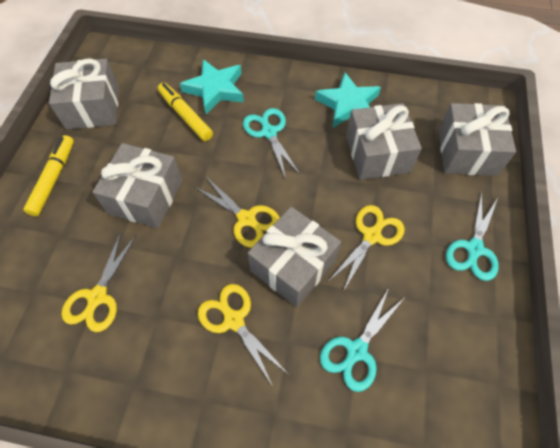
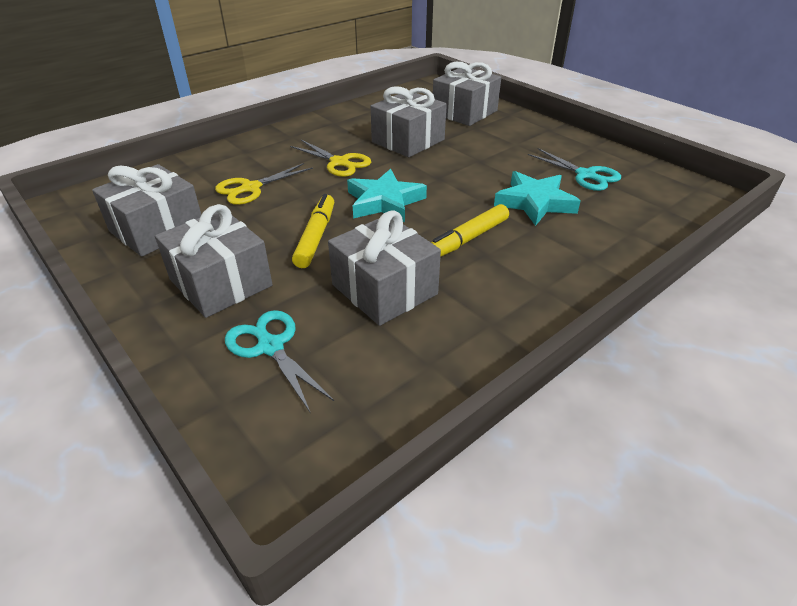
turquoise scissors: 3 -> 2
yellow scissors: 4 -> 2

